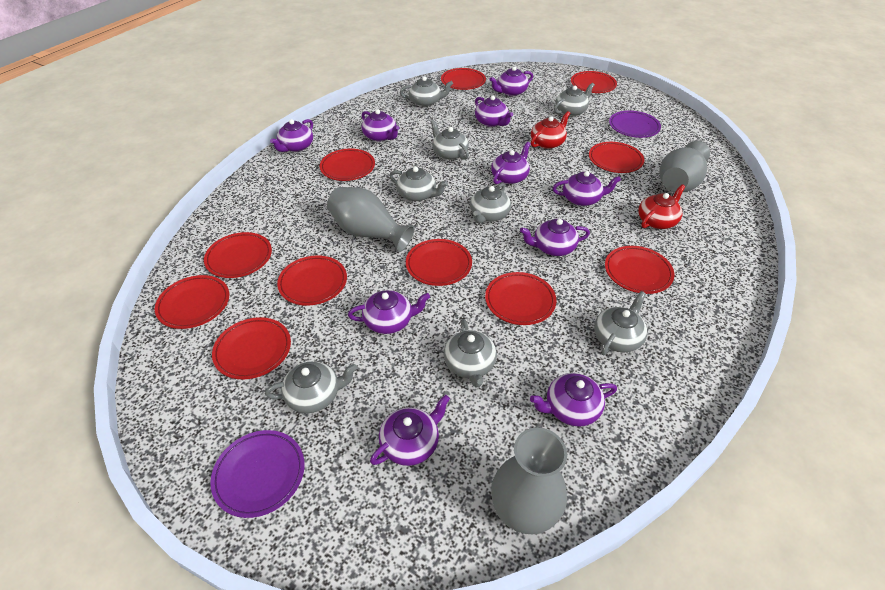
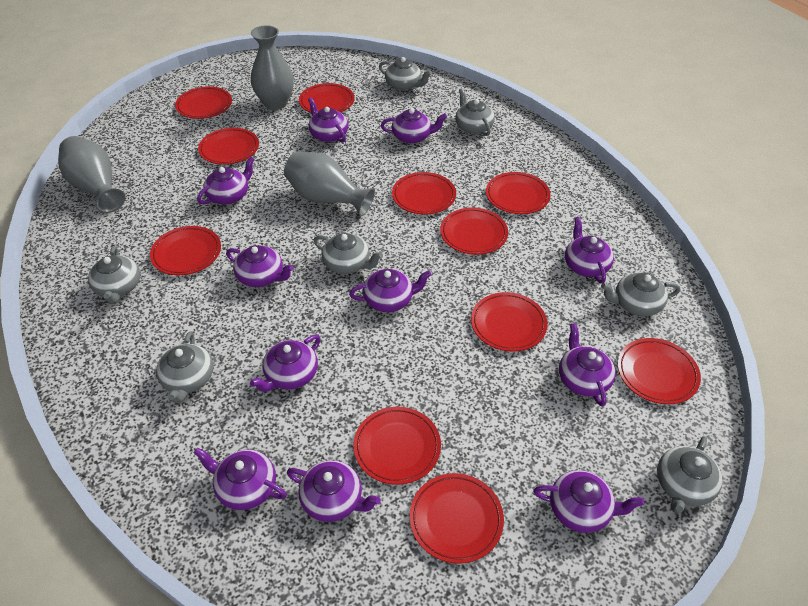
grey teapot: 8 -> 7
purple plate: 2 -> 0
purple teapot: 10 -> 11
red teapot: 2 -> 0

